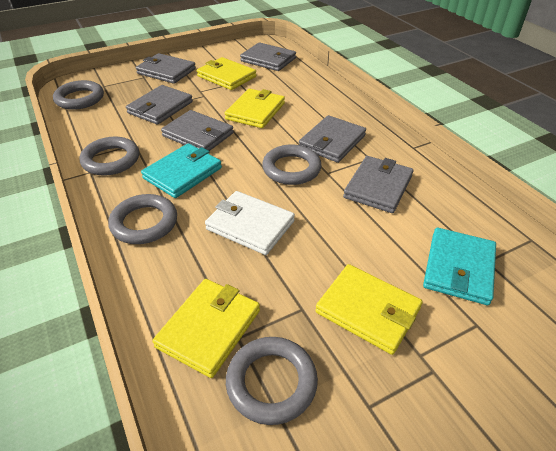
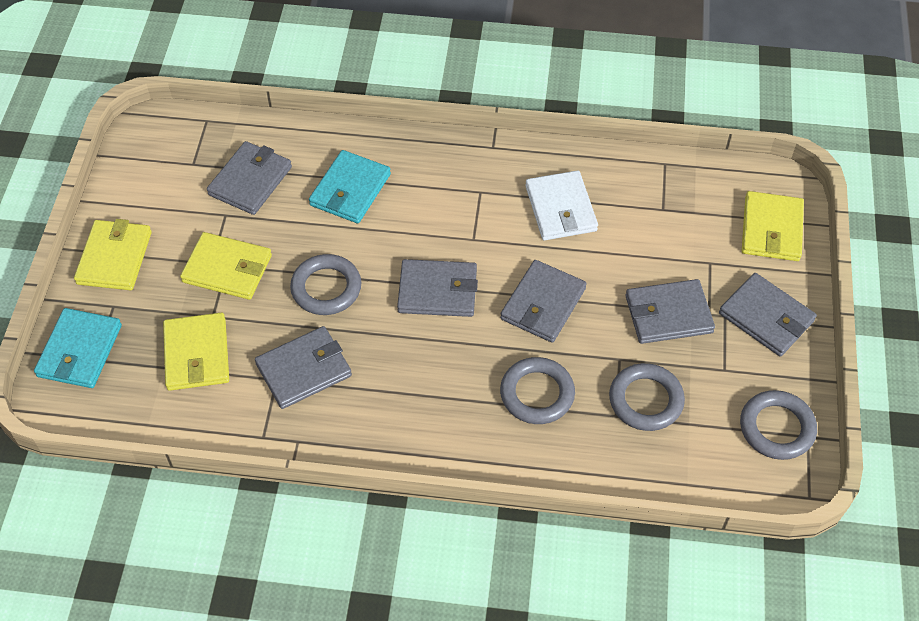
grey ring: 5 -> 4

